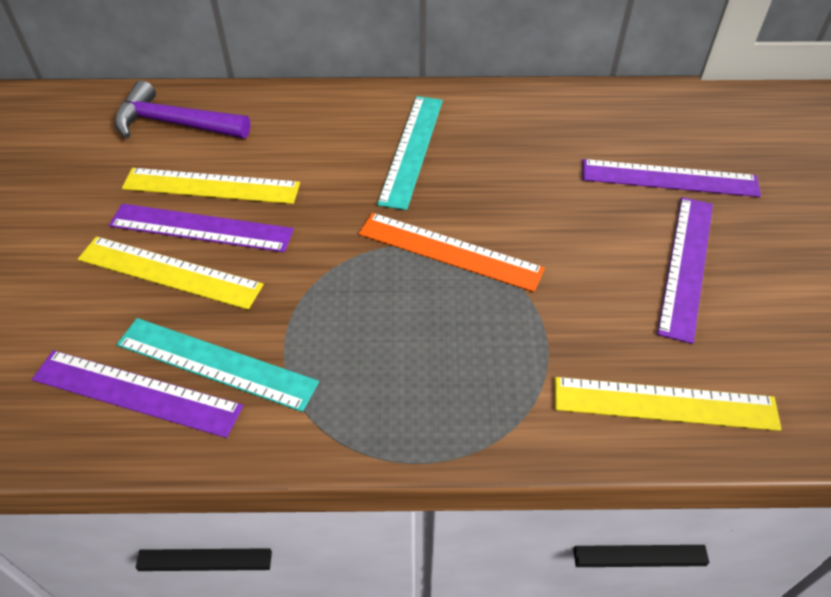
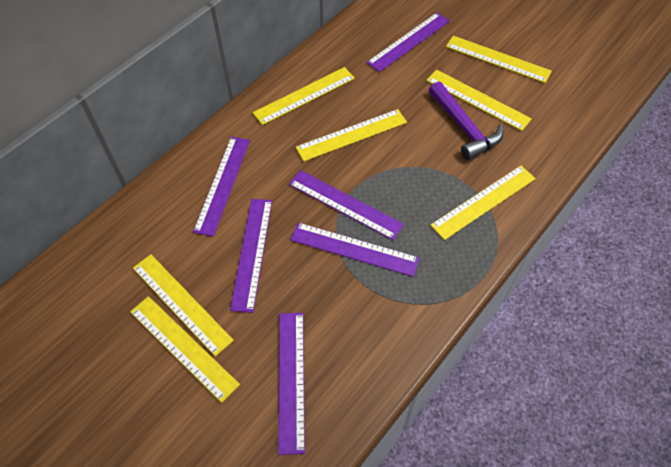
orange ruler: 1 -> 0
purple ruler: 4 -> 6
turquoise ruler: 2 -> 0
yellow ruler: 3 -> 7

